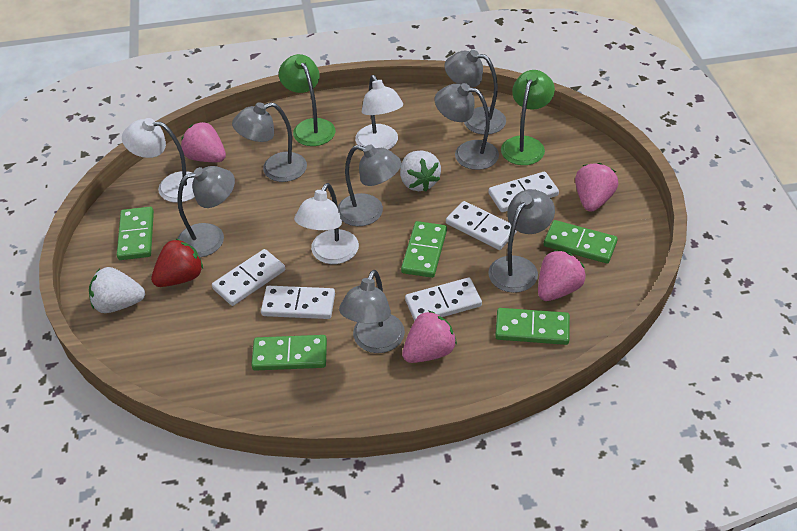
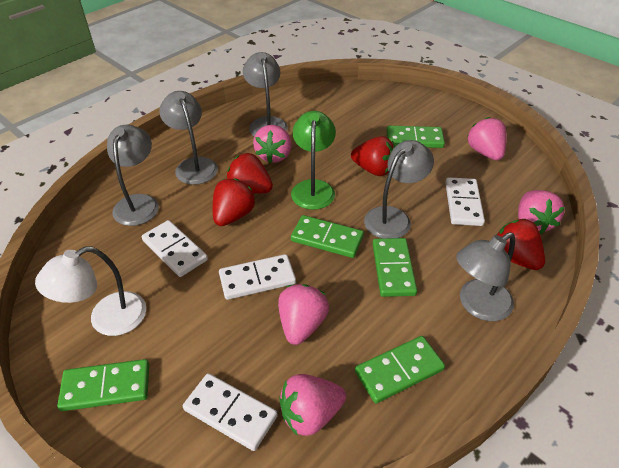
green lamp: 2 -> 1
grey lamp: 7 -> 5
pink strawberry: 4 -> 5
red strawberry: 1 -> 4
white domino: 5 -> 4
white lamp: 3 -> 1
white strawberry: 2 -> 0

